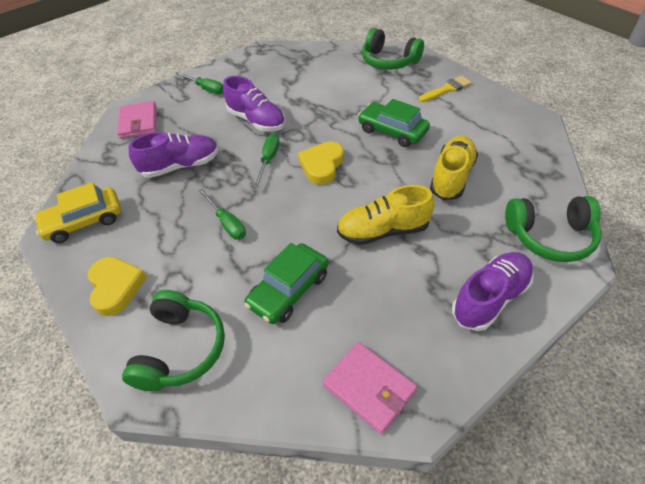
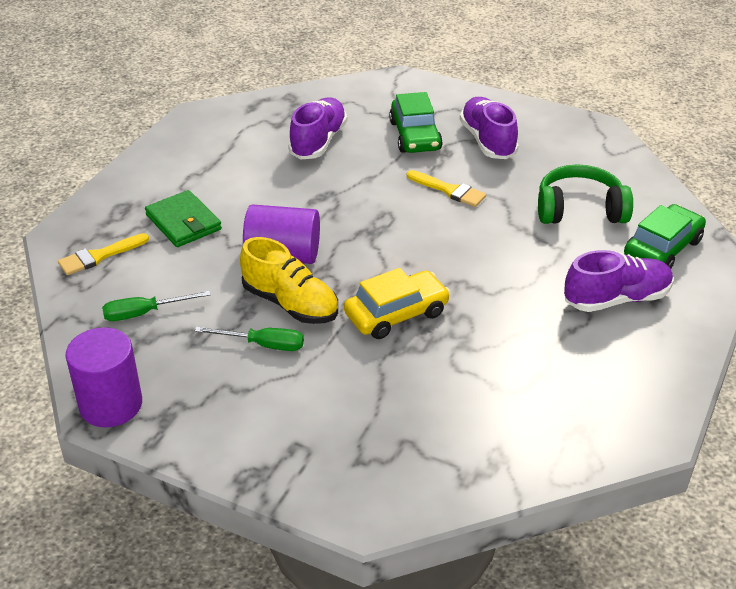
green headphones: 3 -> 1
green screwdriver: 3 -> 2
green wallet: 0 -> 1
pink wallet: 2 -> 0
purple cylinder: 0 -> 2
yellow brush: 1 -> 2
yellow heart: 2 -> 0
yellow shoe: 2 -> 1

